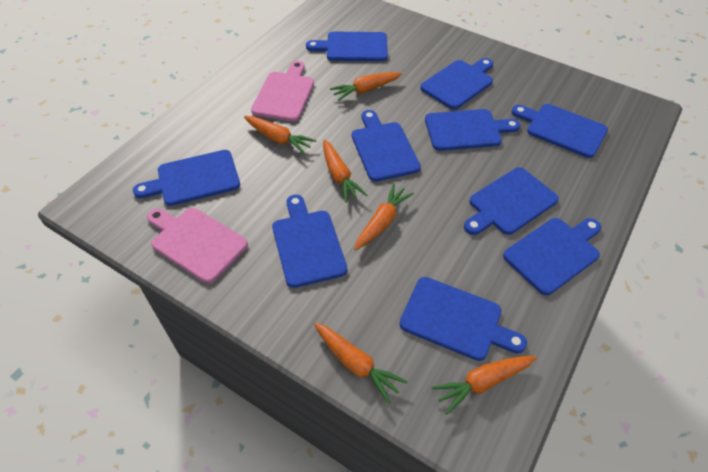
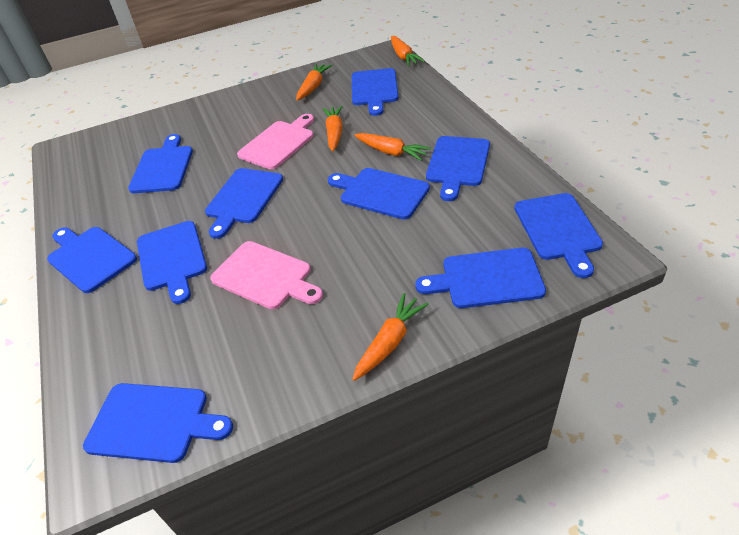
orange carrot: 6 -> 5

